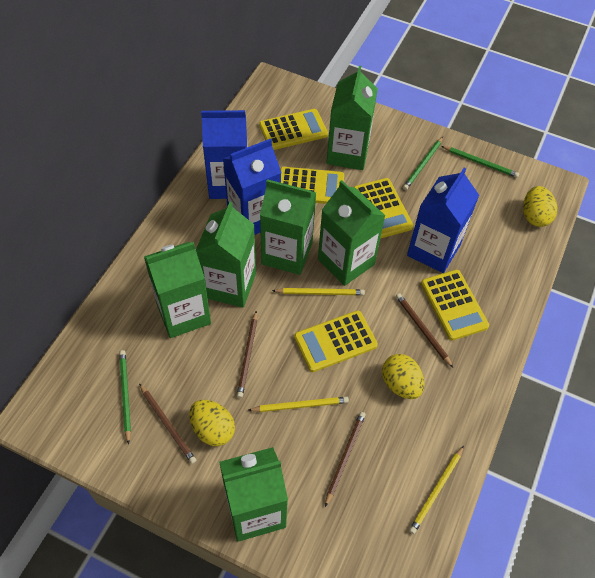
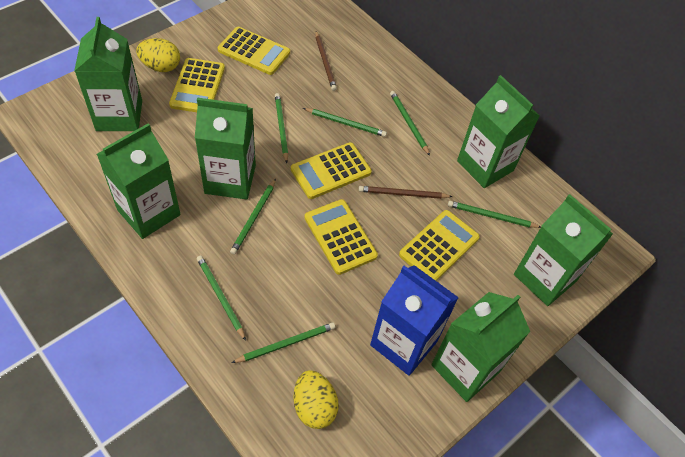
blue carton: 3 -> 1
brown pencil: 4 -> 2
green pencil: 3 -> 7
yellow egg: 3 -> 2
yellow pencil: 3 -> 0

